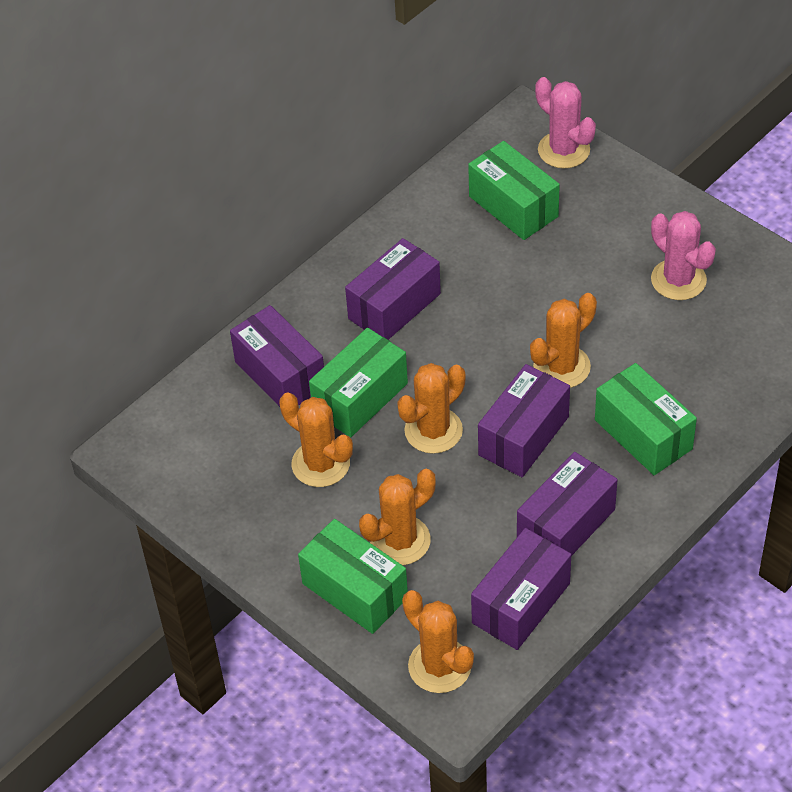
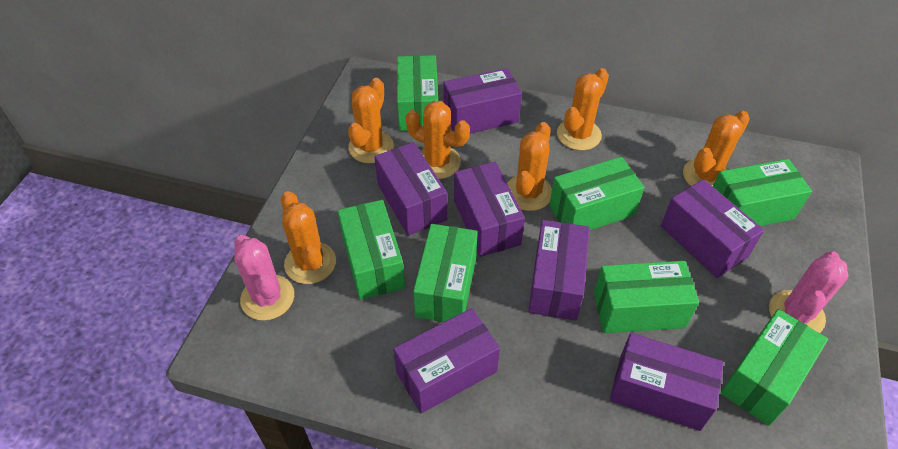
green box: 4 -> 7
orange cactus: 5 -> 6
purple box: 5 -> 7

